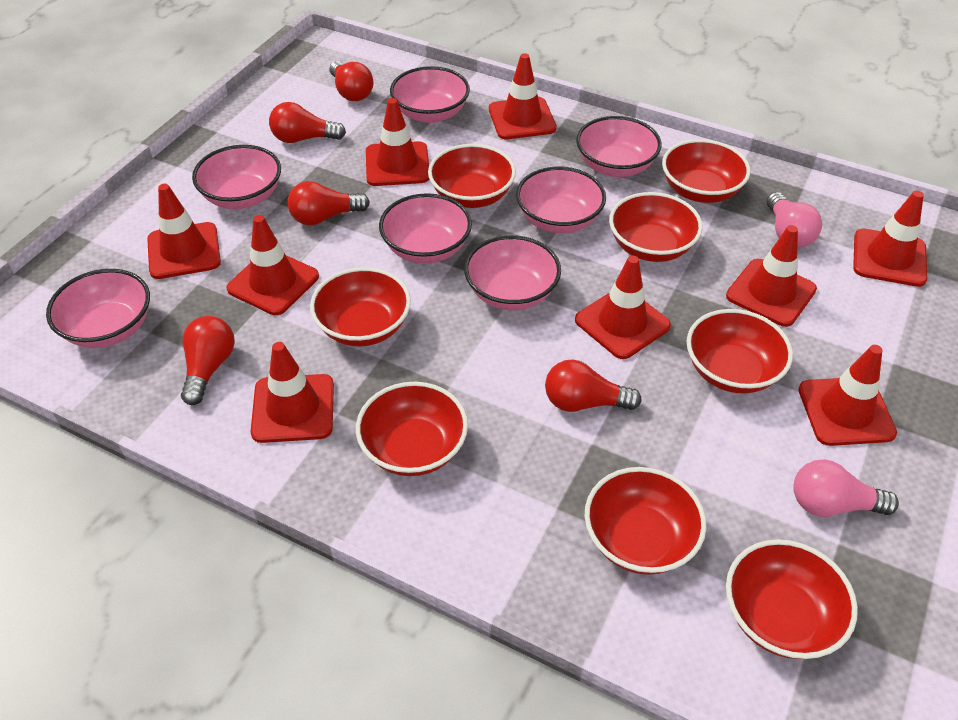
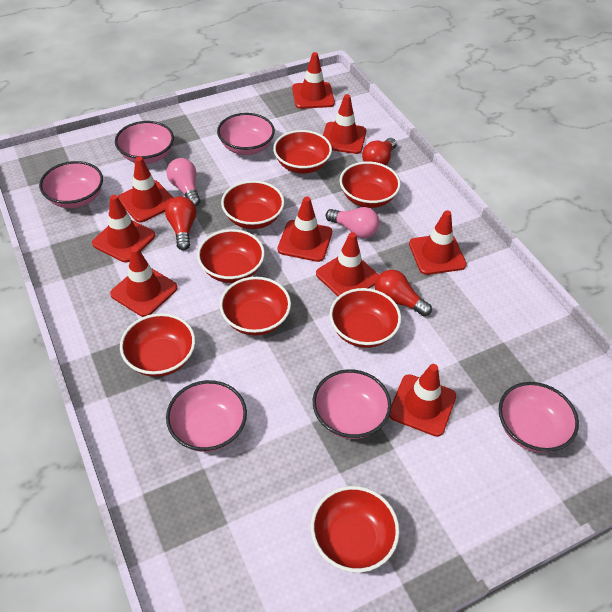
pink bowl: 7 -> 6
red light bulb: 5 -> 3

